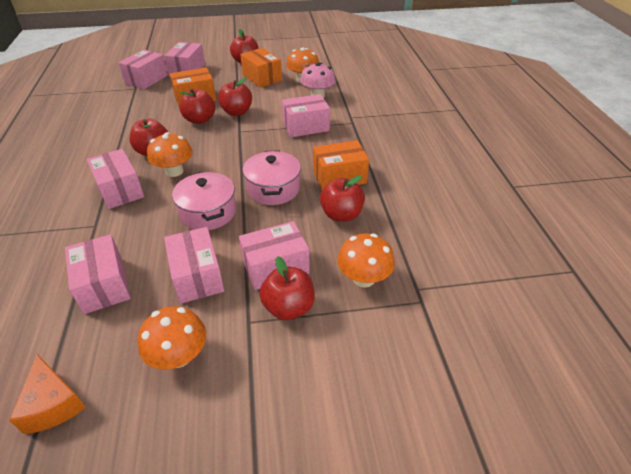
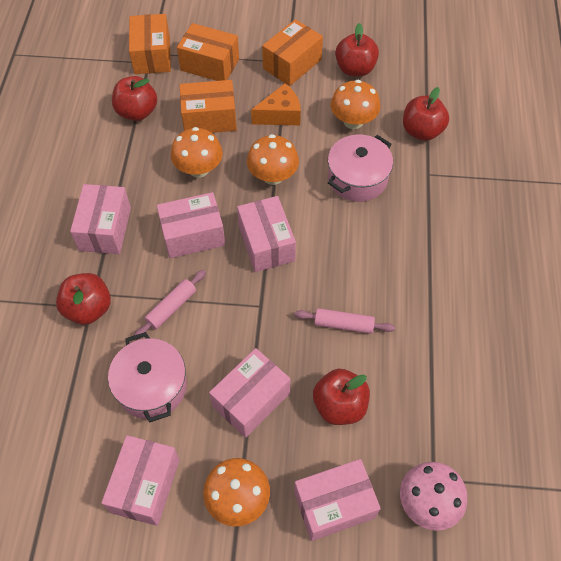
orange box: 3 -> 4
pink box: 7 -> 6
pink rolling pin: 0 -> 2
red apple: 6 -> 5

